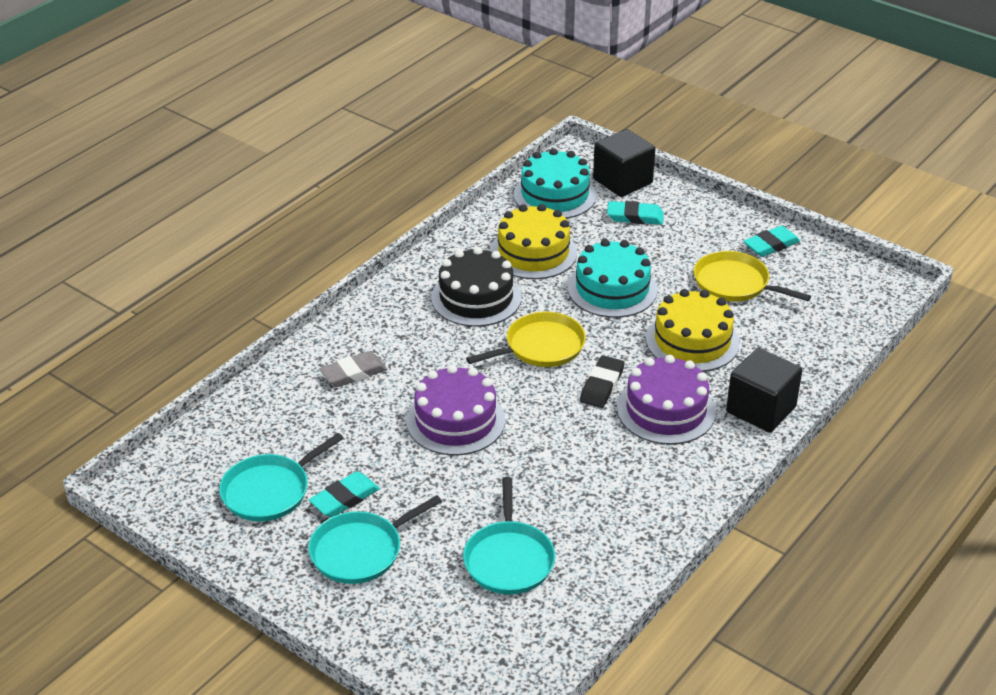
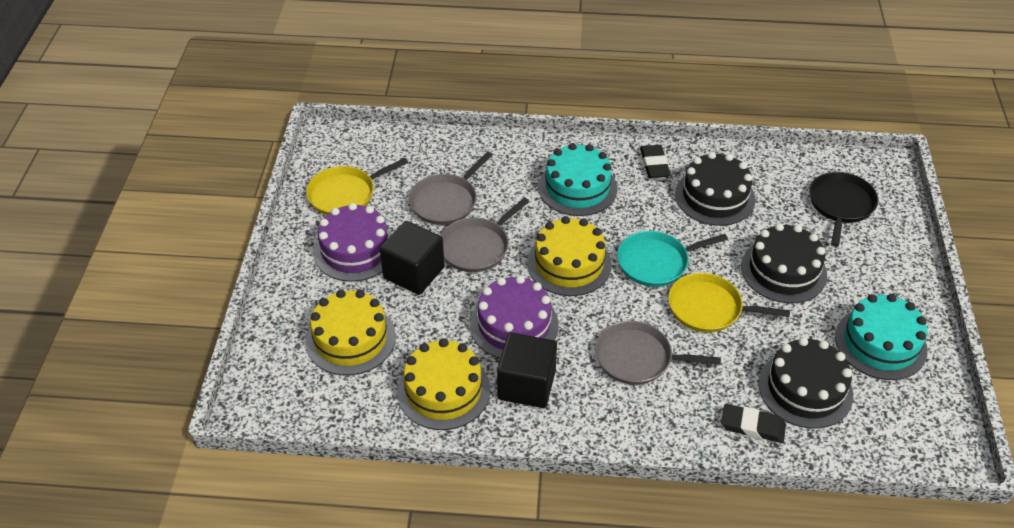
black cake: 1 -> 3
black eraser: 1 -> 2
black pan: 0 -> 1
grey eraser: 1 -> 0
grey pan: 0 -> 3
turquoise eraser: 3 -> 0
turquoise pan: 3 -> 1
yellow cake: 2 -> 3

